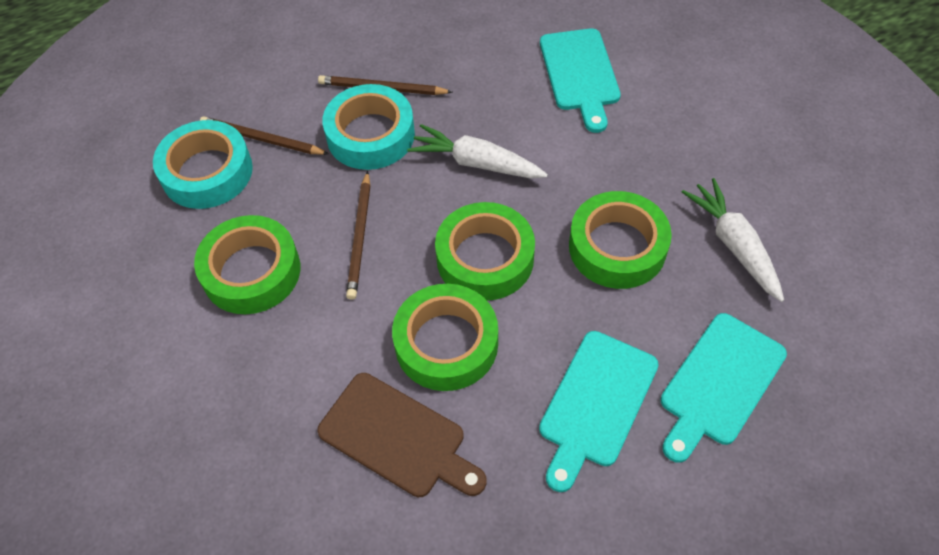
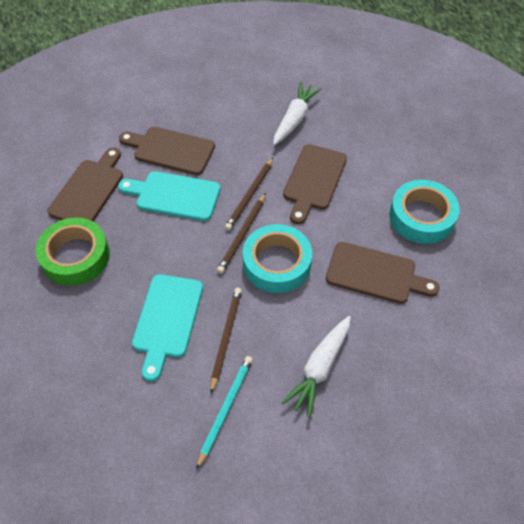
brown cutting board: 1 -> 4
green tape: 4 -> 1
turquoise cutting board: 3 -> 2
turquoise pencil: 0 -> 1

